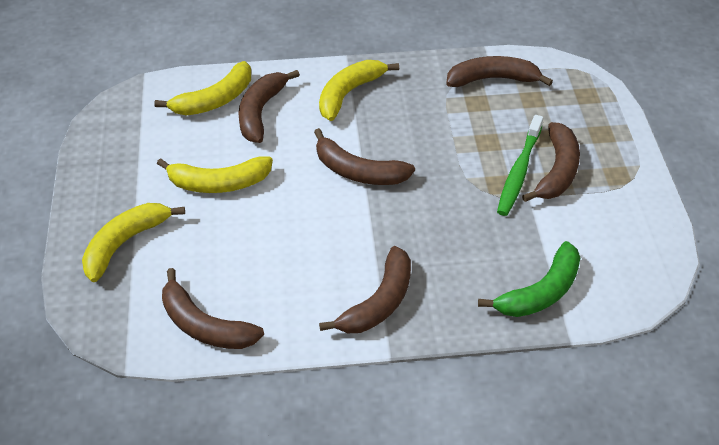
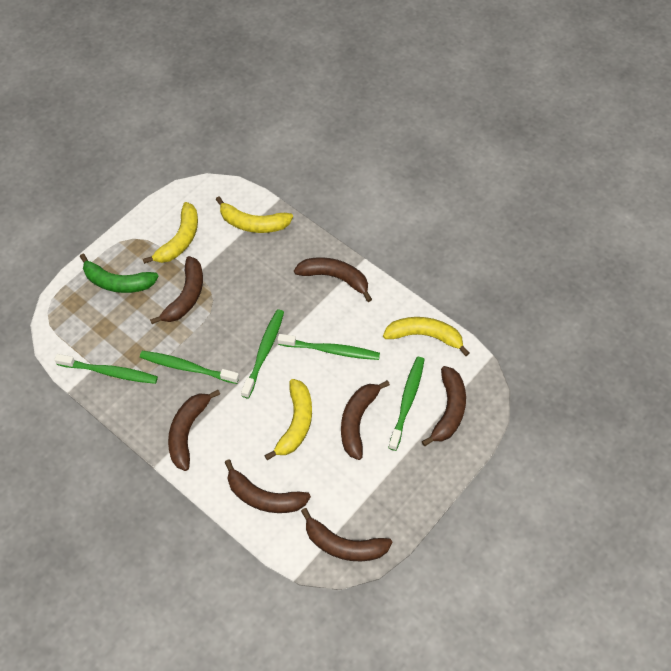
brown banana: 6 -> 7
green toothbrush: 1 -> 5

